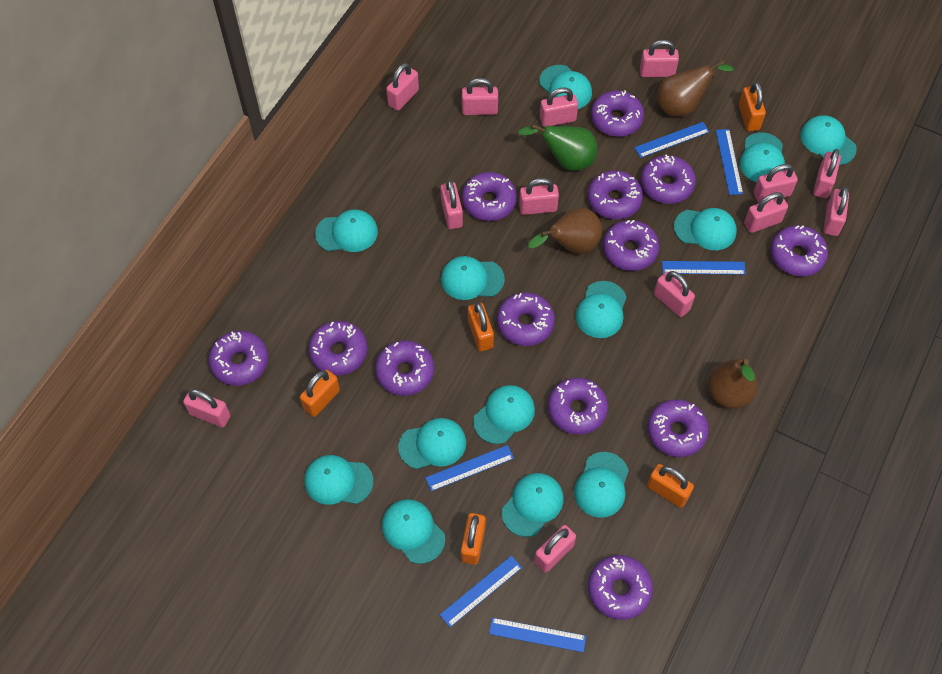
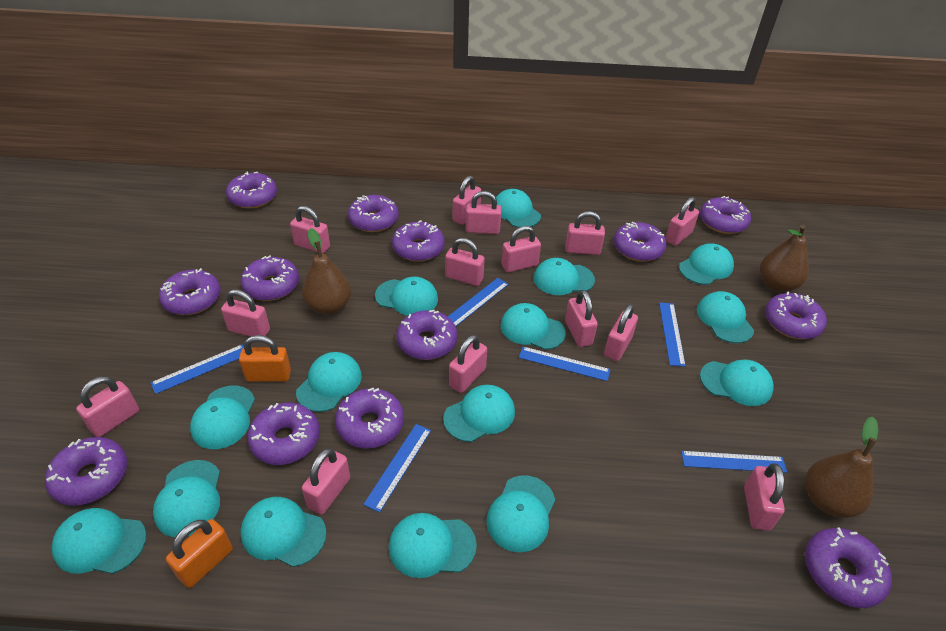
green pear: 1 -> 0
orange padlock: 5 -> 2
pink padlock: 13 -> 14
turquoise cap: 13 -> 15

